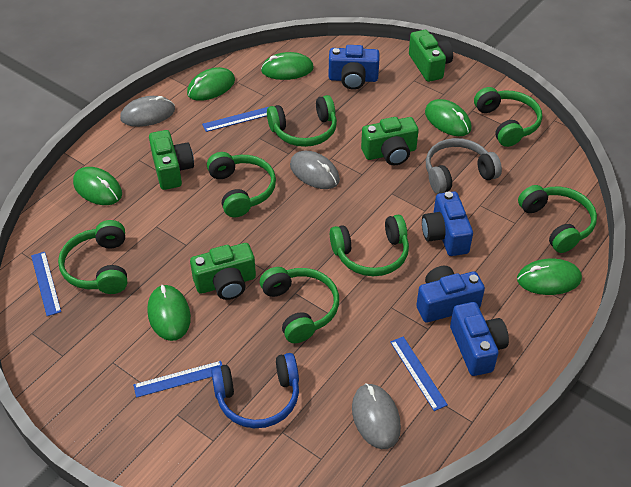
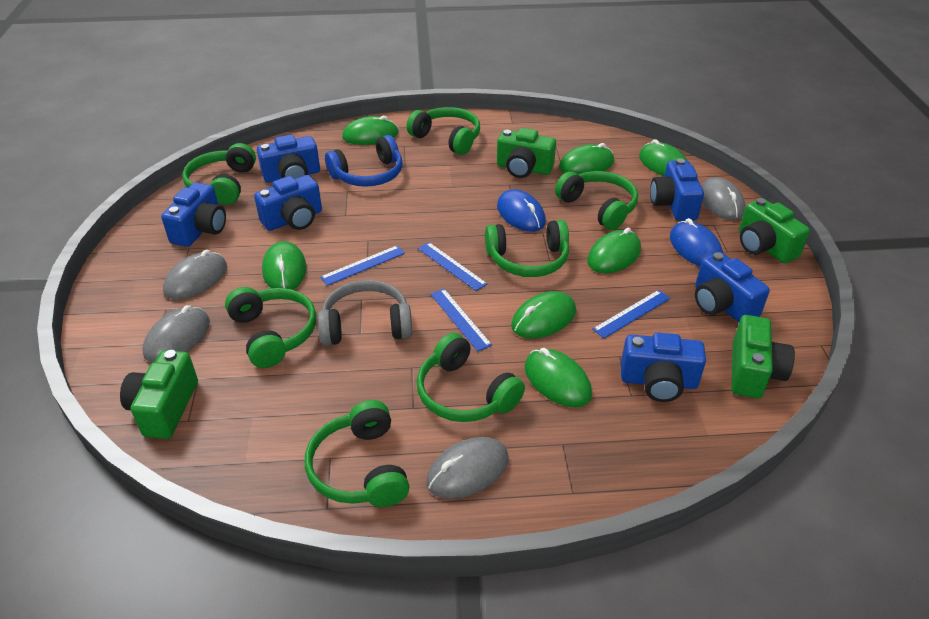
blue camera: 4 -> 6
blue mouse: 0 -> 2
green mouse: 6 -> 7
grey mouse: 3 -> 4

